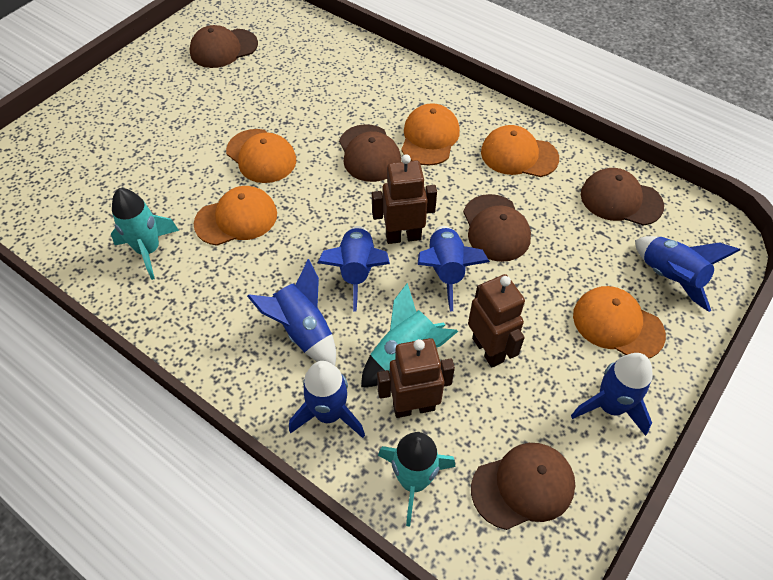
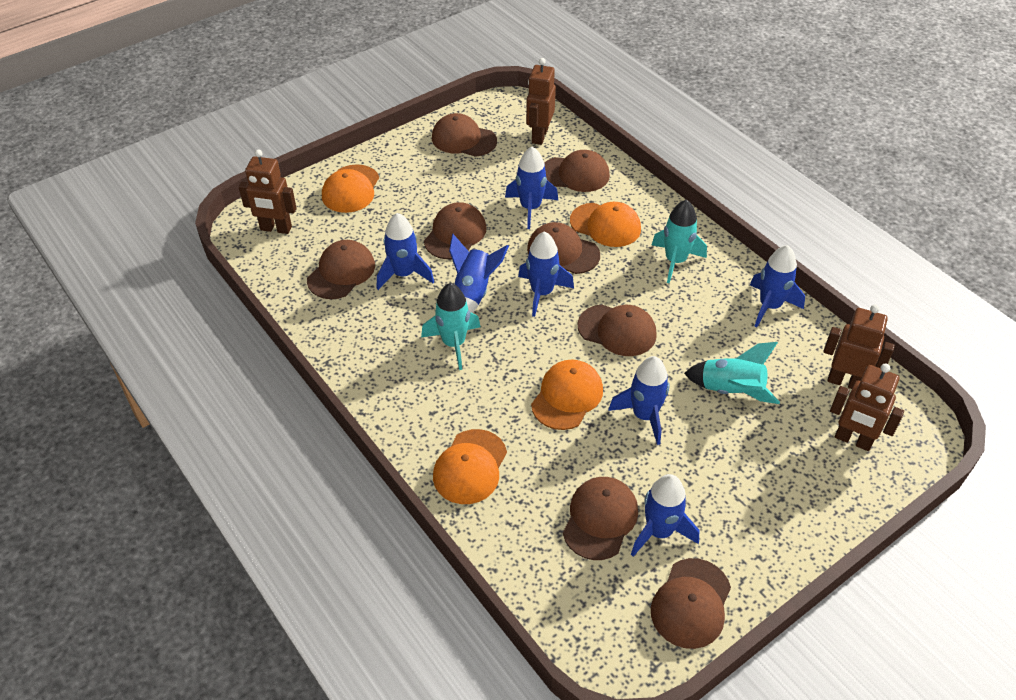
blue rocket: 6 -> 7
brown cap: 5 -> 8
brown robot: 3 -> 4
orange cap: 5 -> 4

